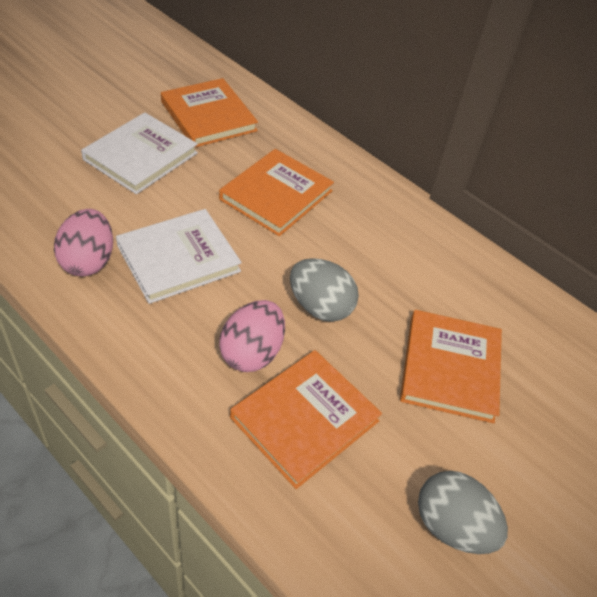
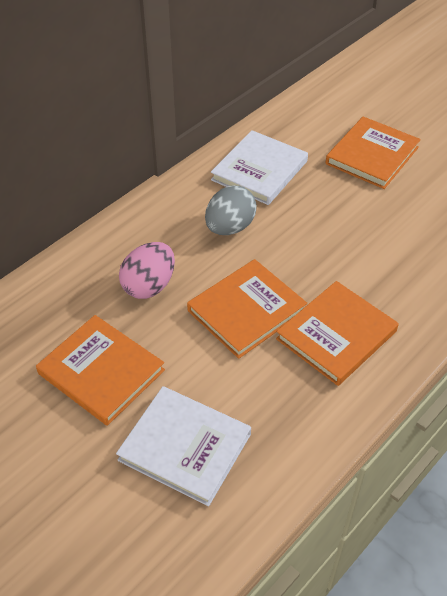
grey egg: 2 -> 1
pink egg: 2 -> 1

